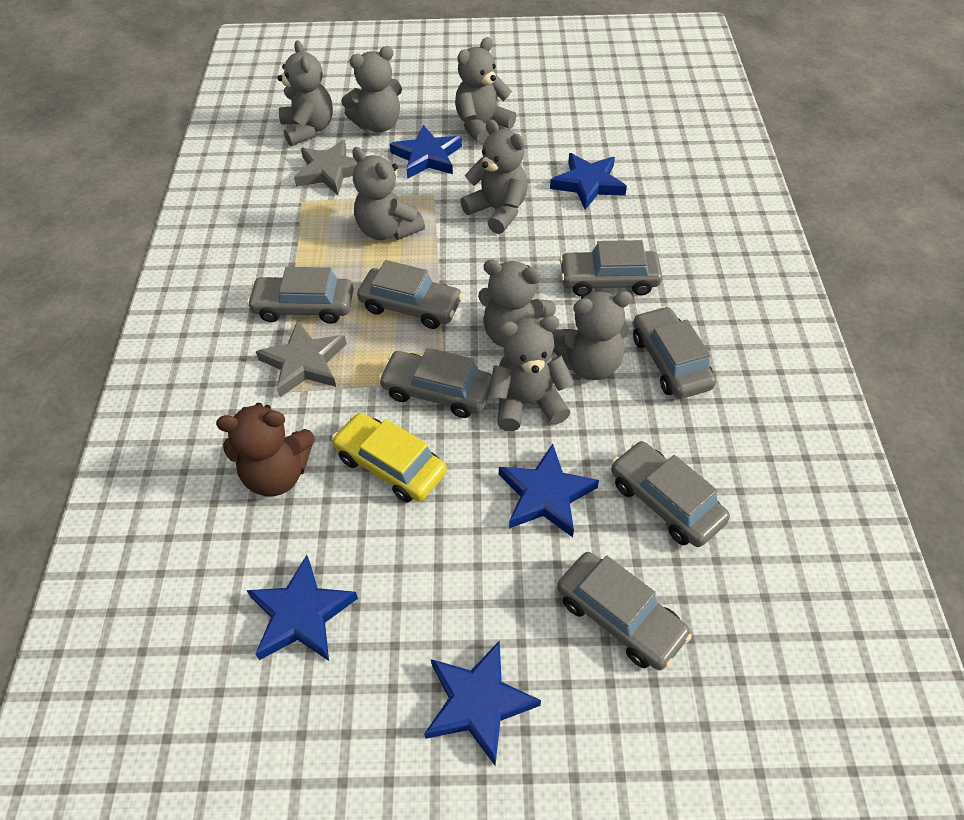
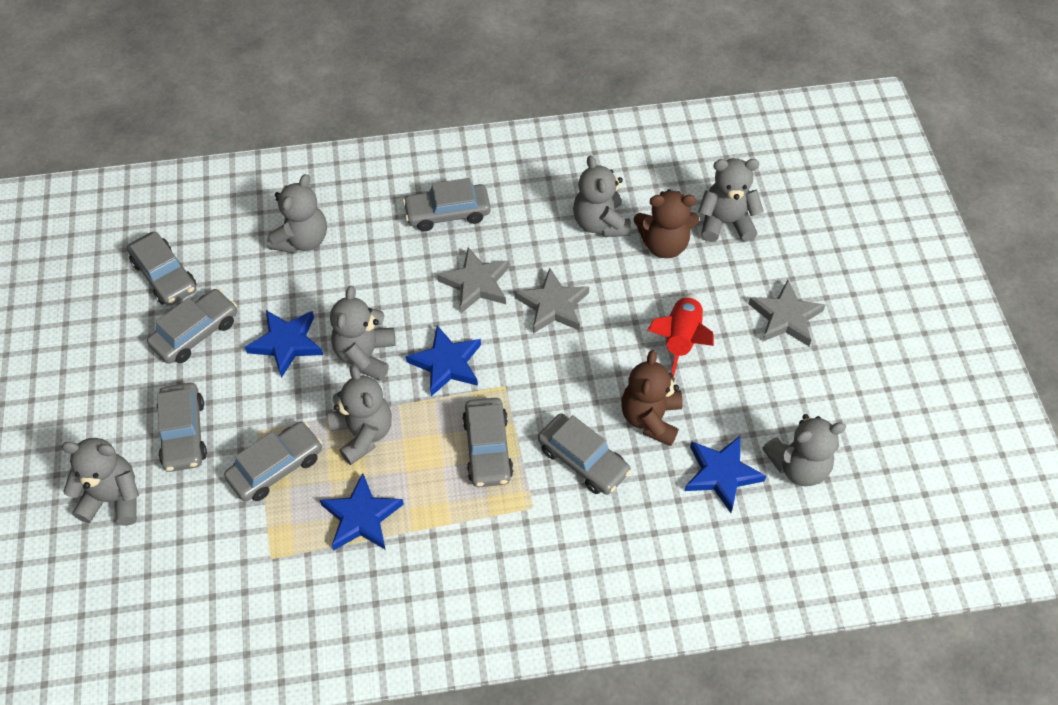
blue star: 5 -> 4
brown teddy bear: 1 -> 2
grey star: 2 -> 3
grey teddy bear: 8 -> 7
red rocket: 0 -> 1
yellow car: 1 -> 0

